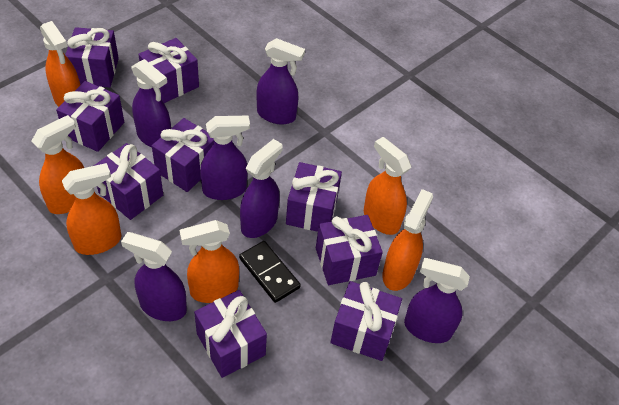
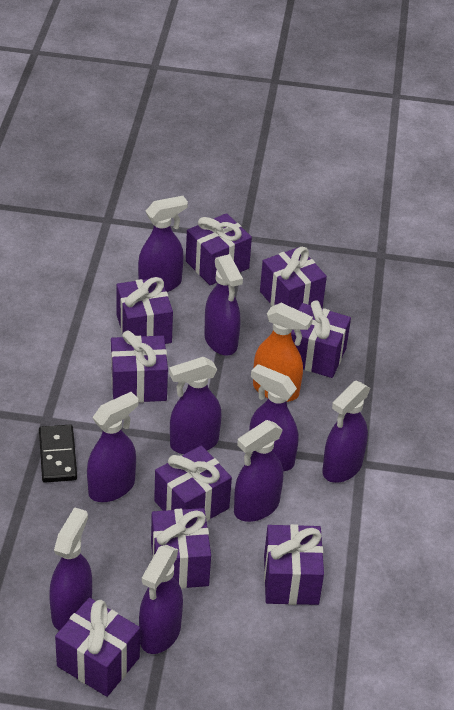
orange spray bottle: 6 -> 1
purple spray bottle: 6 -> 9

